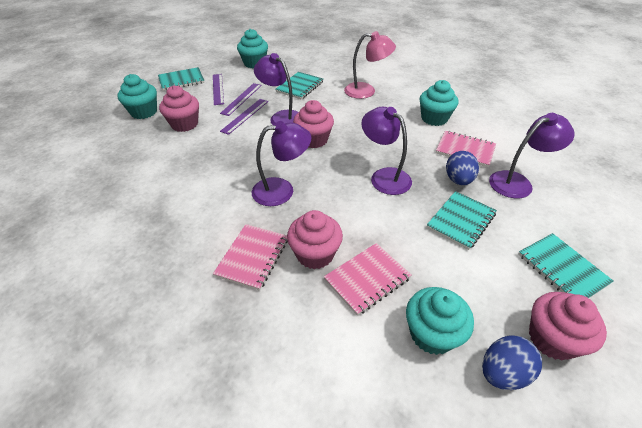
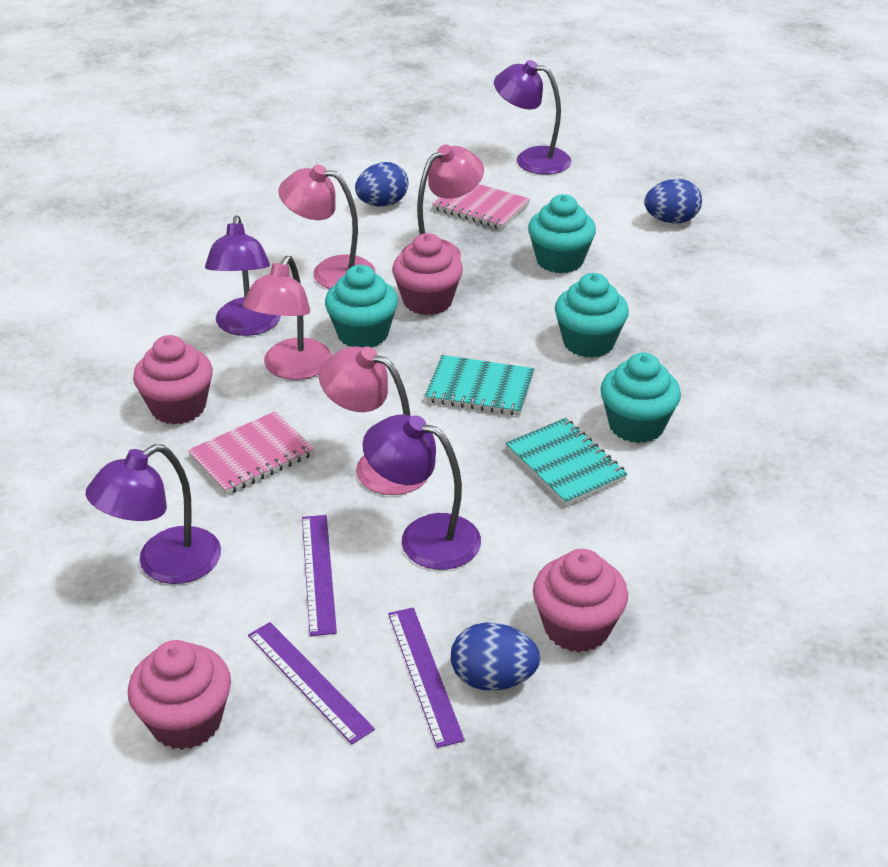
blue egg: 2 -> 3
pink lamp: 1 -> 4
pink notebook: 3 -> 2
turquoise notebook: 4 -> 2

